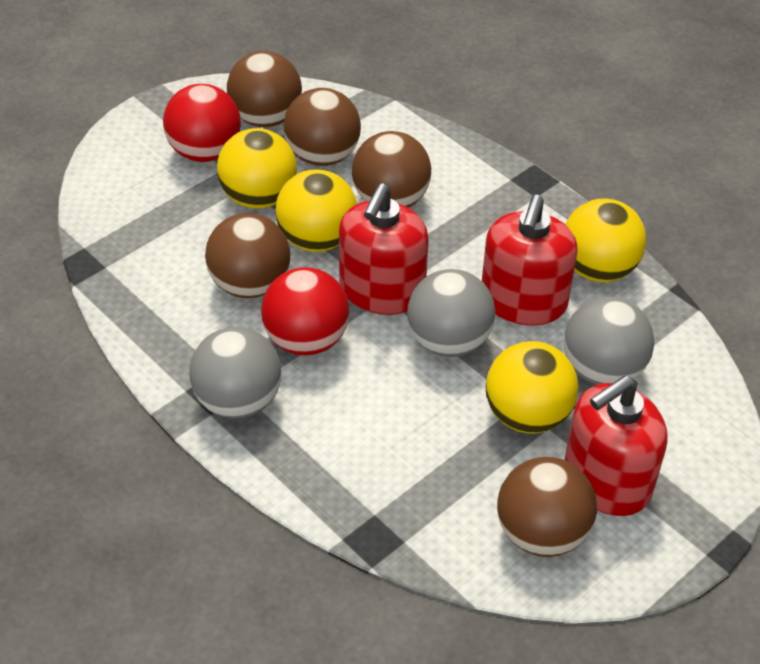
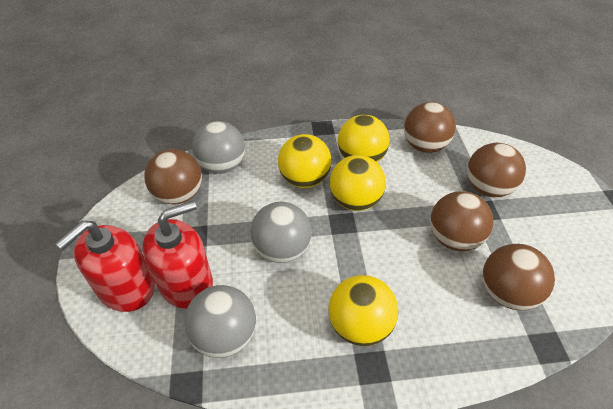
red ball: 2 -> 0
red soap dispenser: 3 -> 2

